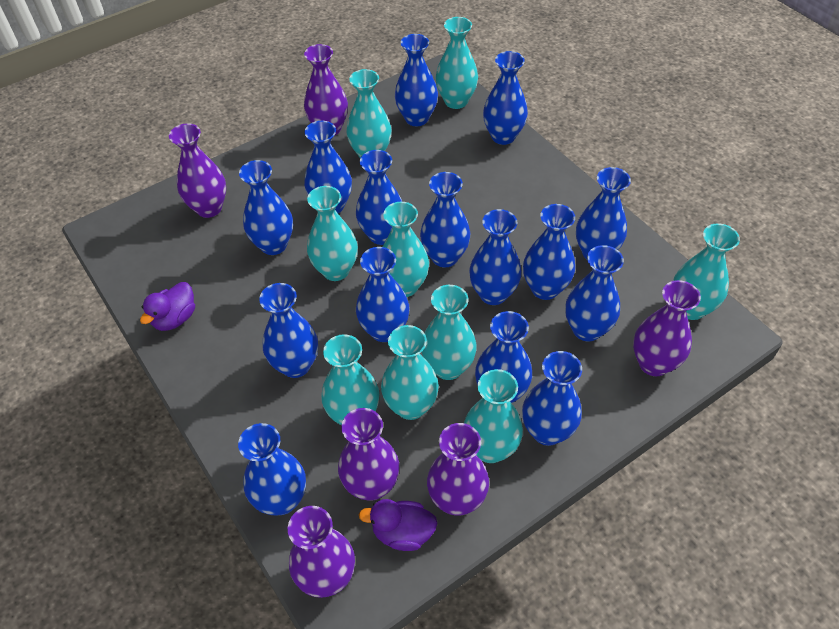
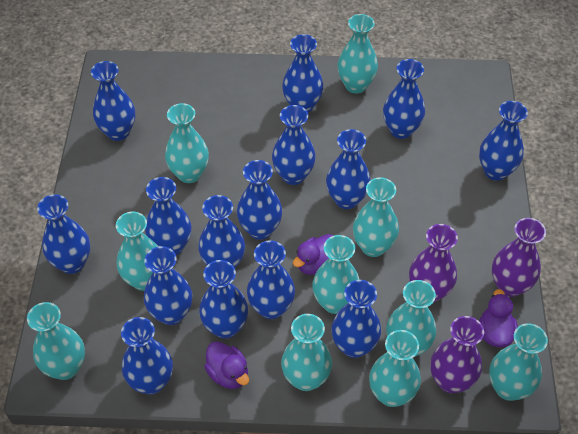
purple duck: 2 -> 3
purple vase: 6 -> 3
turquoise vase: 9 -> 10

